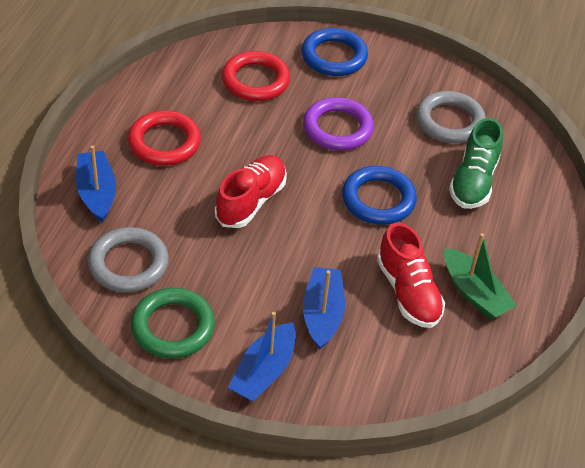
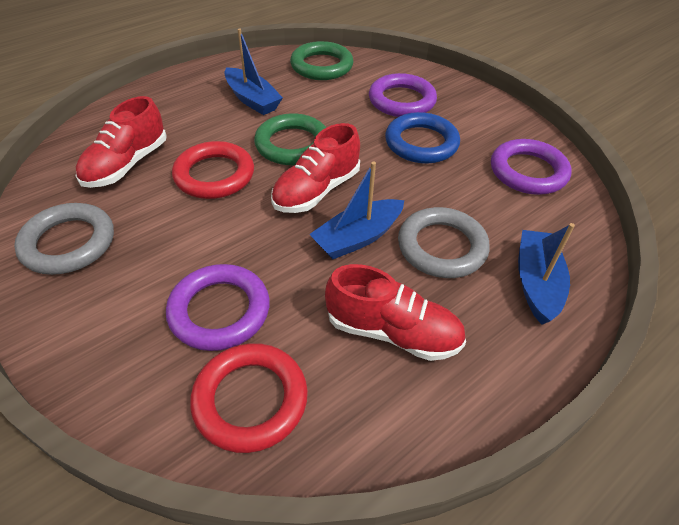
blue ring: 2 -> 1
green boat: 1 -> 0
green ring: 1 -> 2
green shoe: 1 -> 0
purple ring: 1 -> 3
red shoe: 2 -> 3

